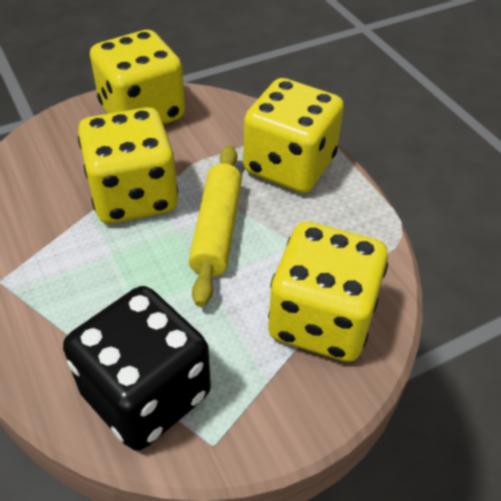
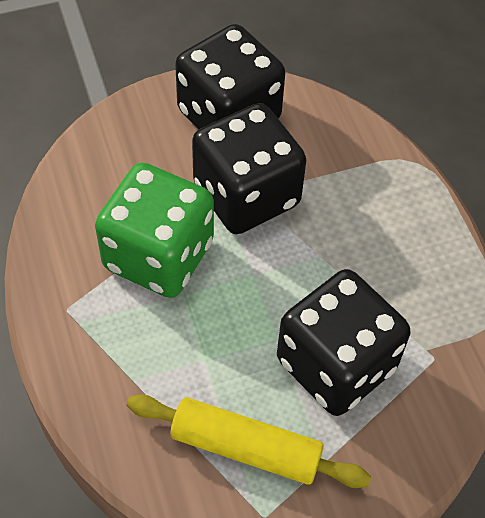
black dice: 1 -> 3
green dice: 0 -> 1
yellow dice: 4 -> 0

